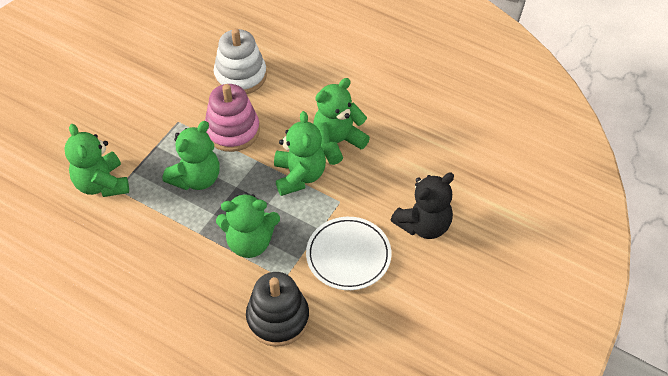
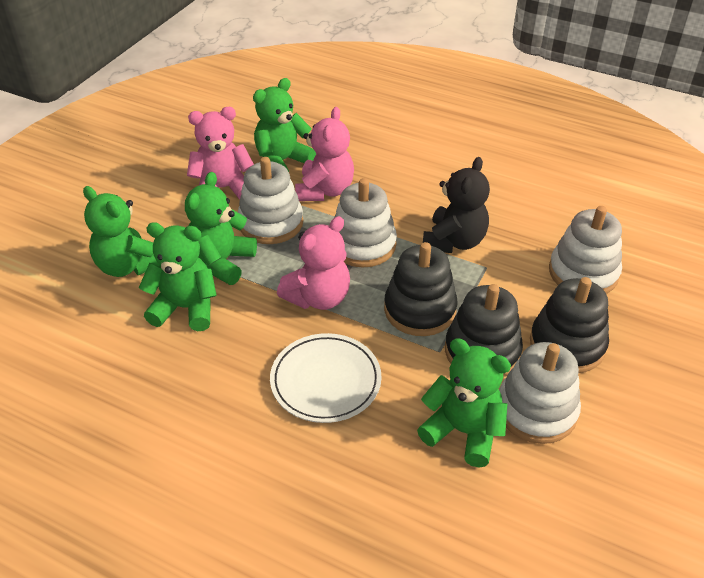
black stacking toy: 1 -> 3
pink stacking toy: 1 -> 0
pink teddy bear: 0 -> 3
white stacking toy: 1 -> 4

